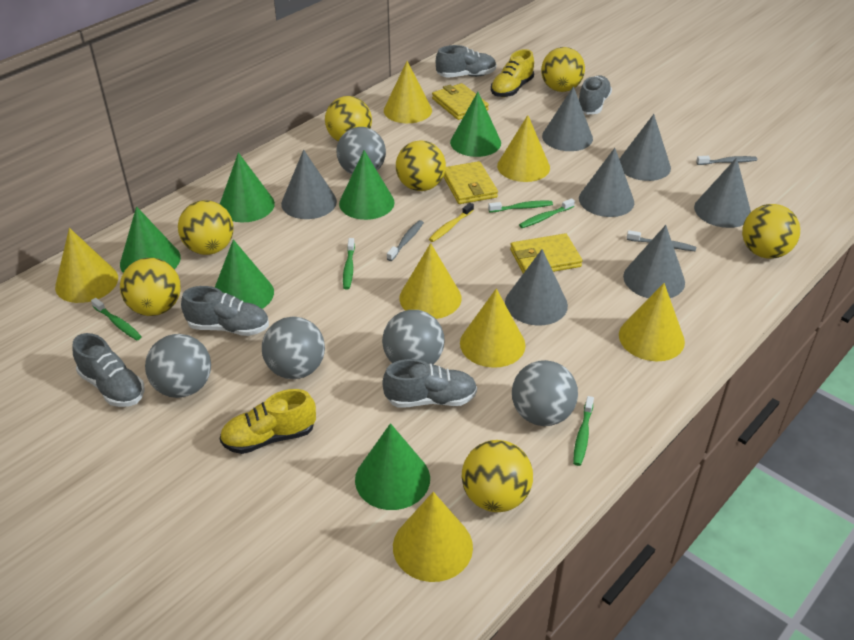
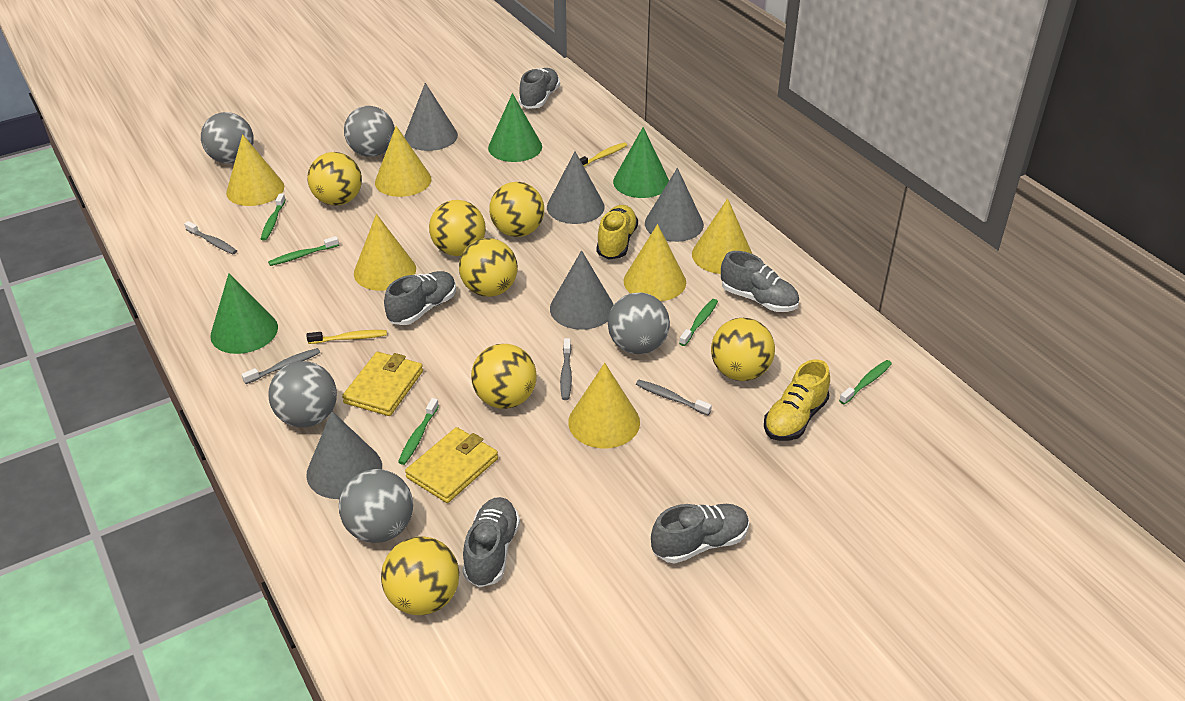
green cone: 6 -> 3
grey cone: 7 -> 5
grey toothbrush: 3 -> 4
yellow cone: 7 -> 6
yellow toothbrush: 1 -> 2
yellow wallet: 3 -> 2

